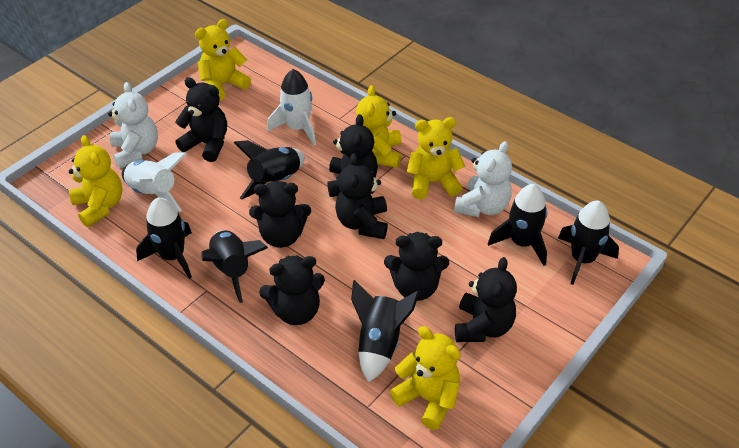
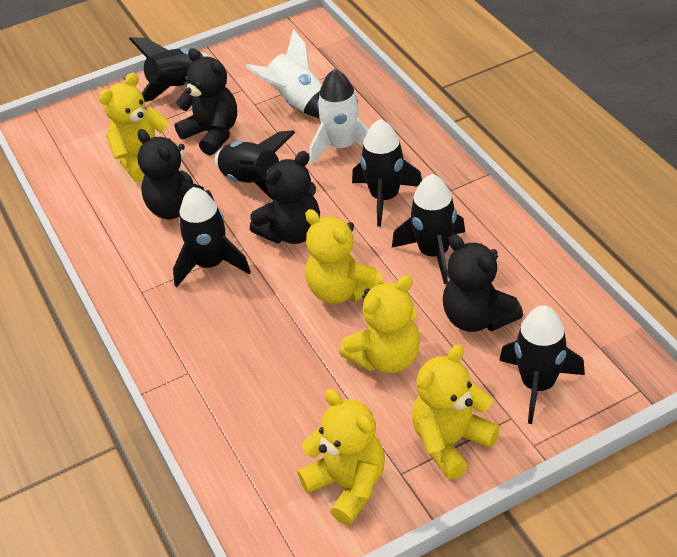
black teddy bear: 7 -> 4
white teddy bear: 2 -> 0

